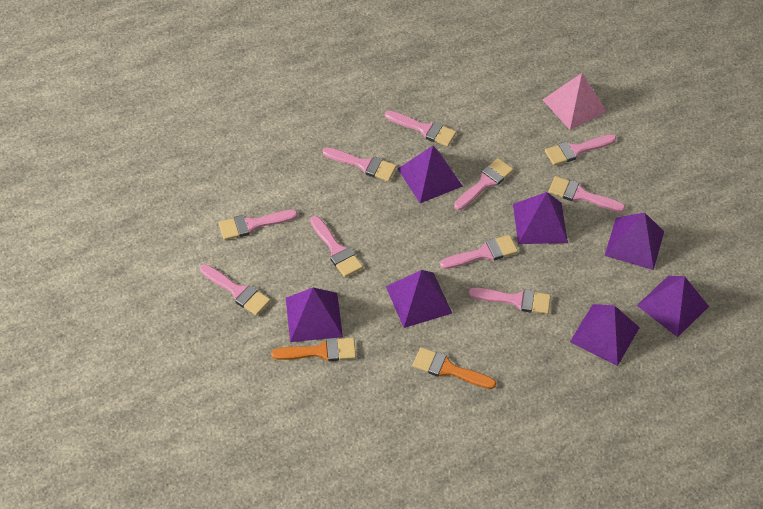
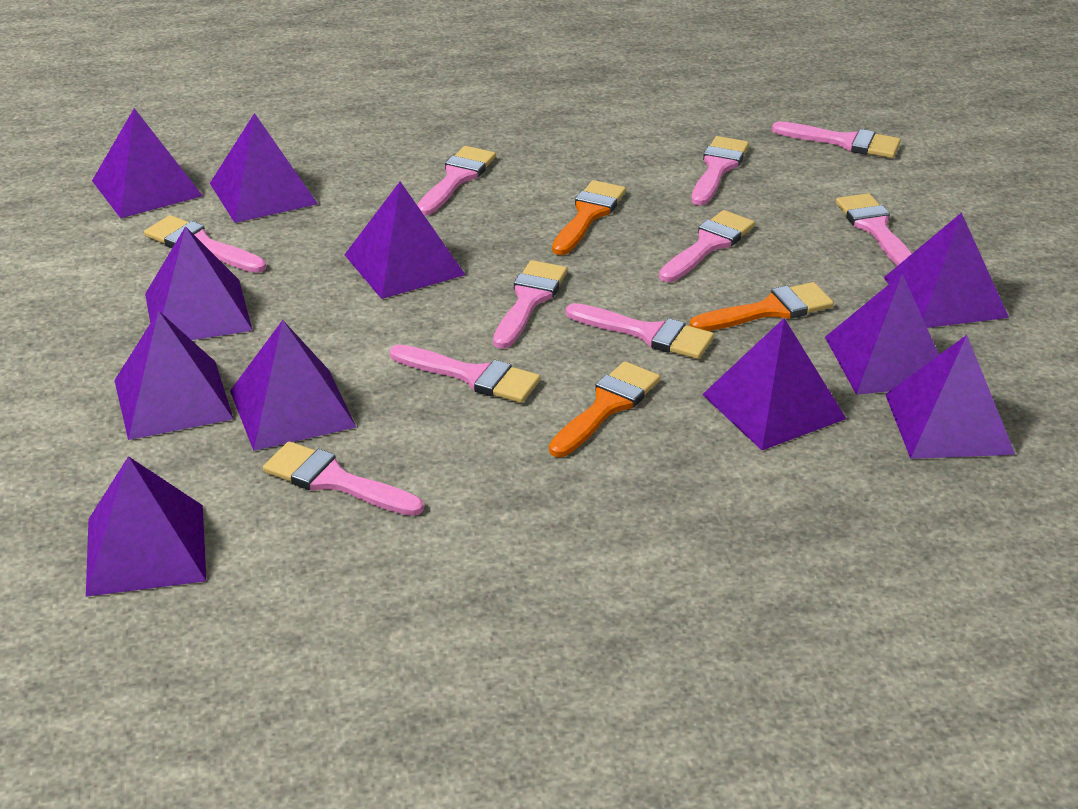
orange brush: 2 -> 3
pink pyramid: 1 -> 0
purple pyramid: 7 -> 11

